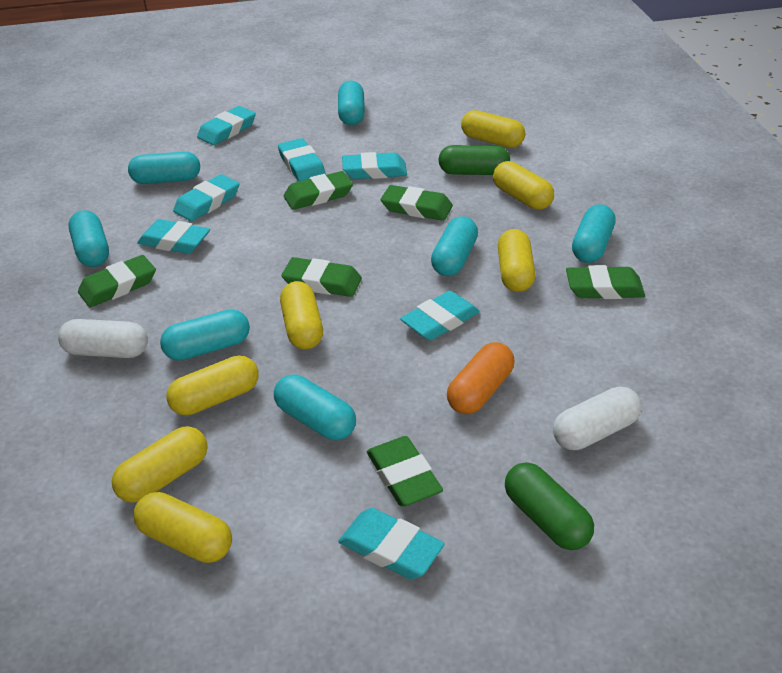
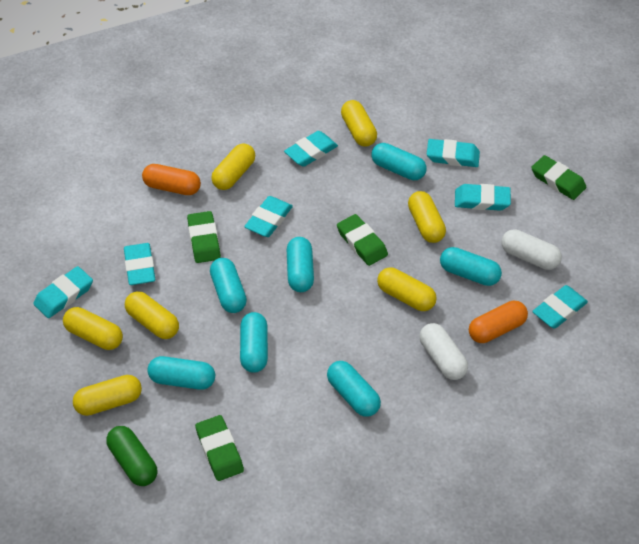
green capsule: 2 -> 1
green eraser: 6 -> 4
orange capsule: 1 -> 2

